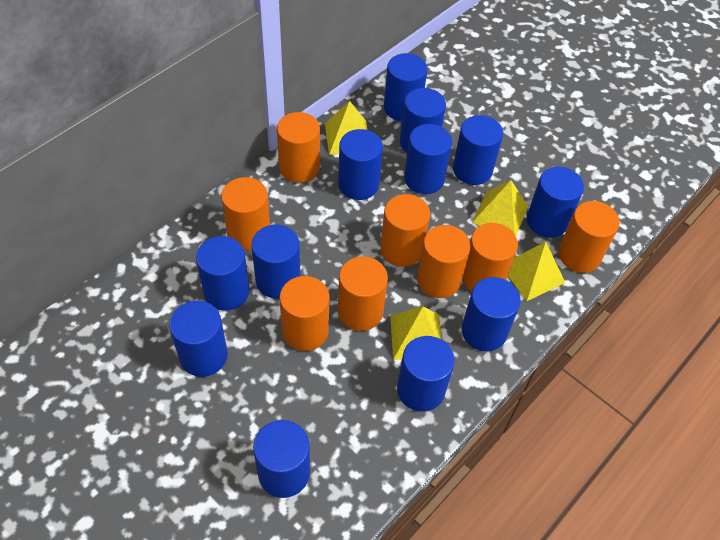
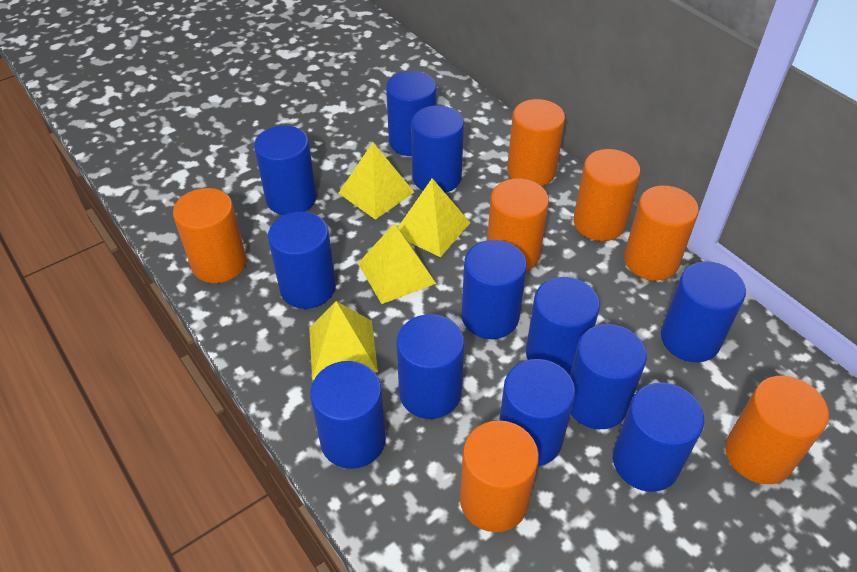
orange cylinder: 8 -> 7

